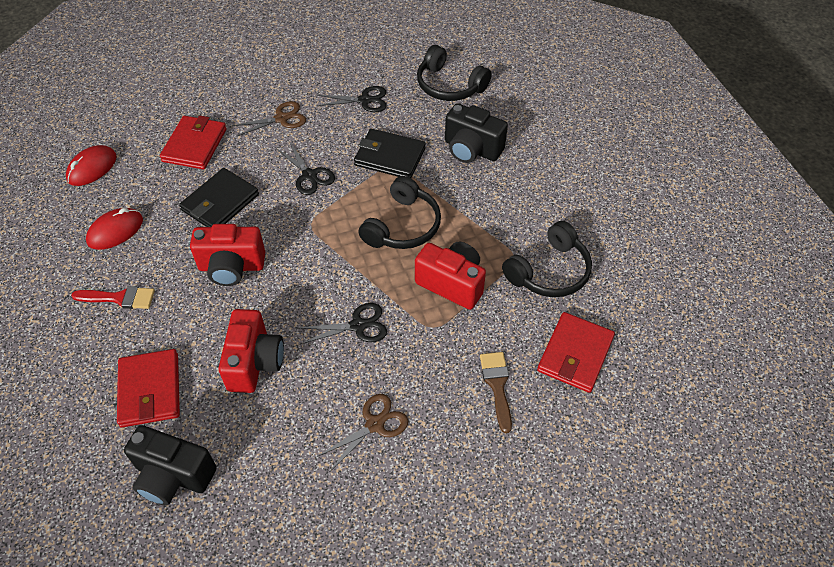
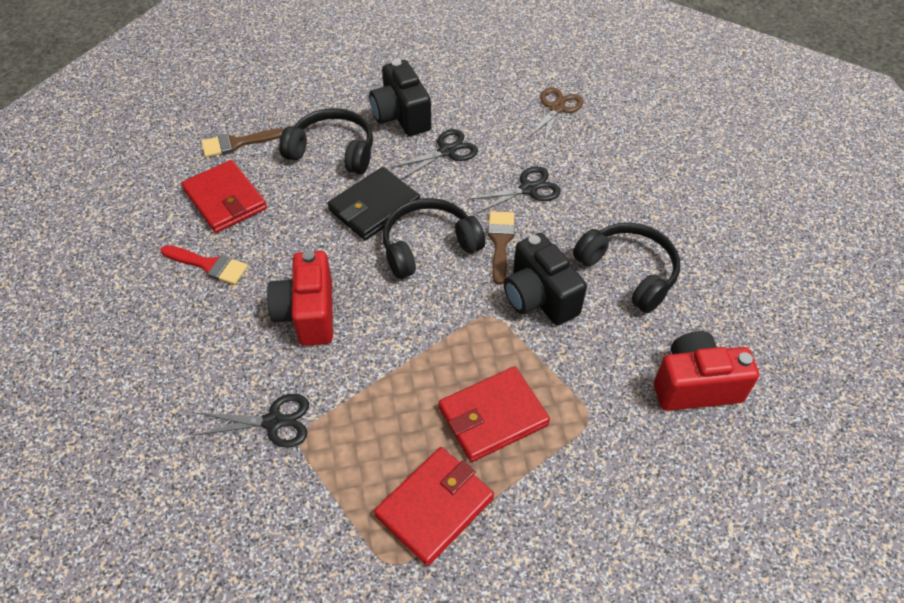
black wallet: 2 -> 1
brown brush: 1 -> 2
brown scissors: 2 -> 1
red camera: 3 -> 2
red mouse: 2 -> 0

